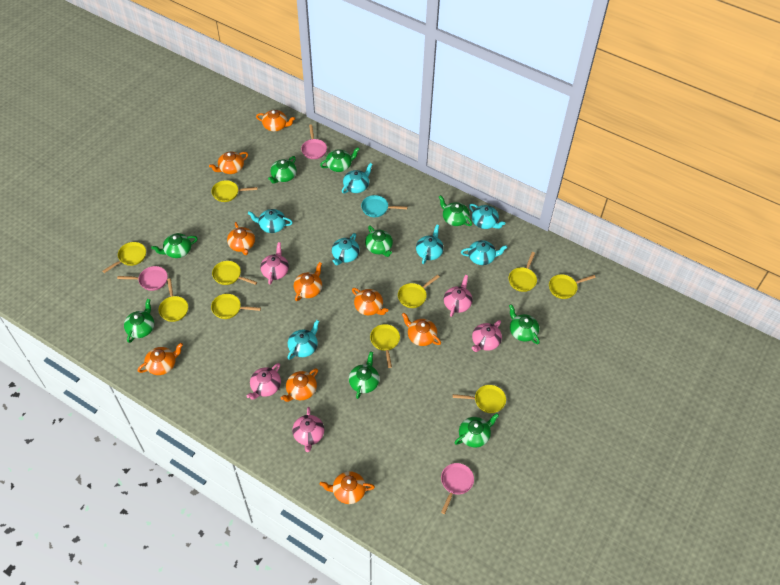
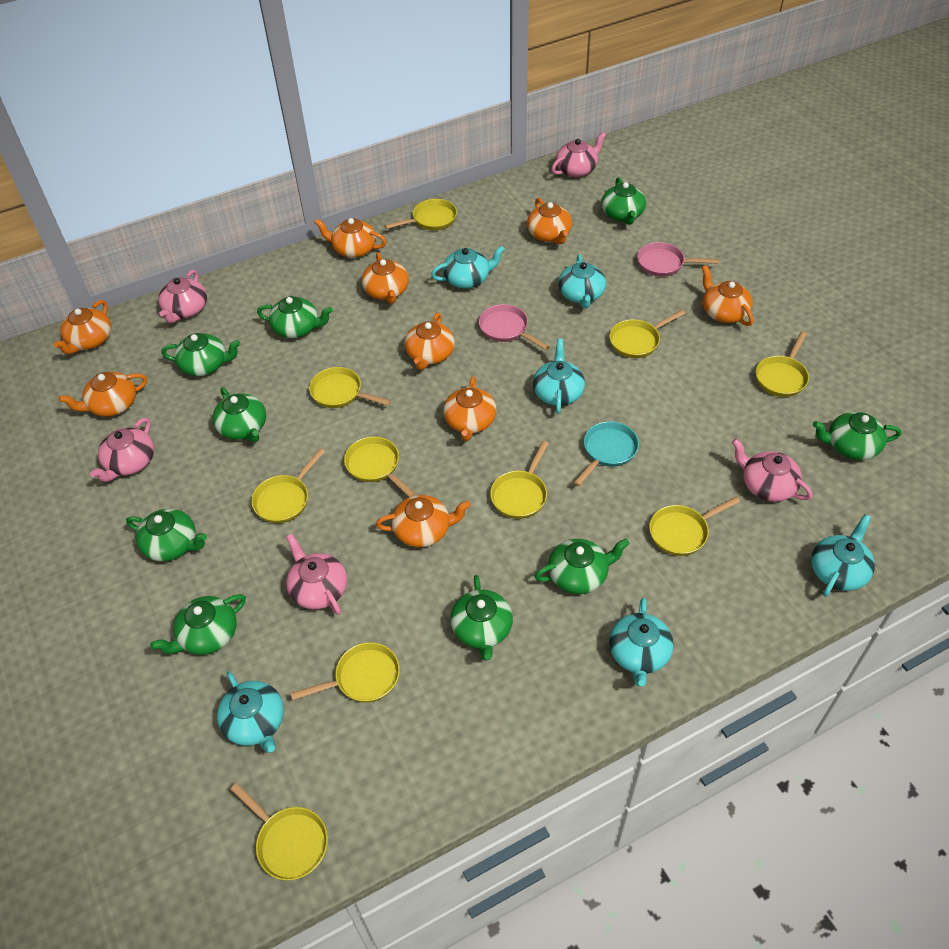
pink pan: 3 -> 2
turquoise teapot: 7 -> 6

